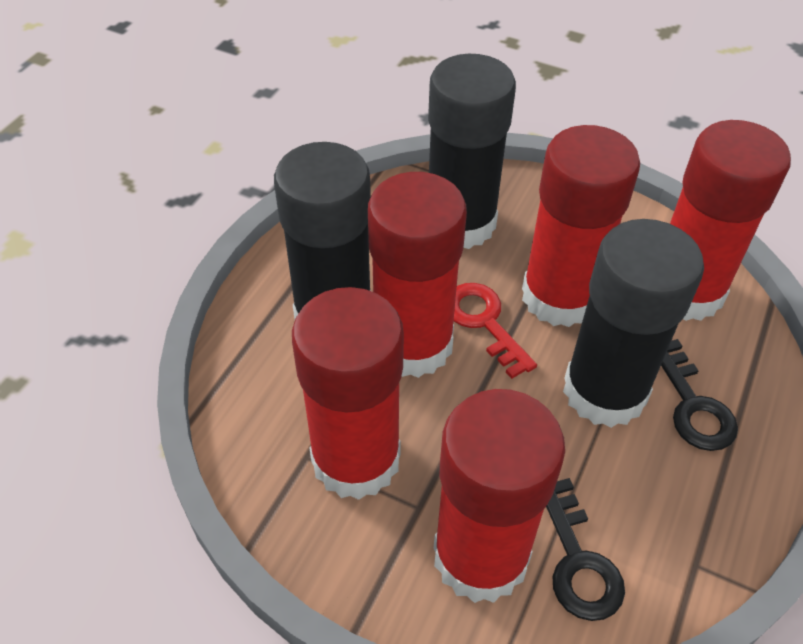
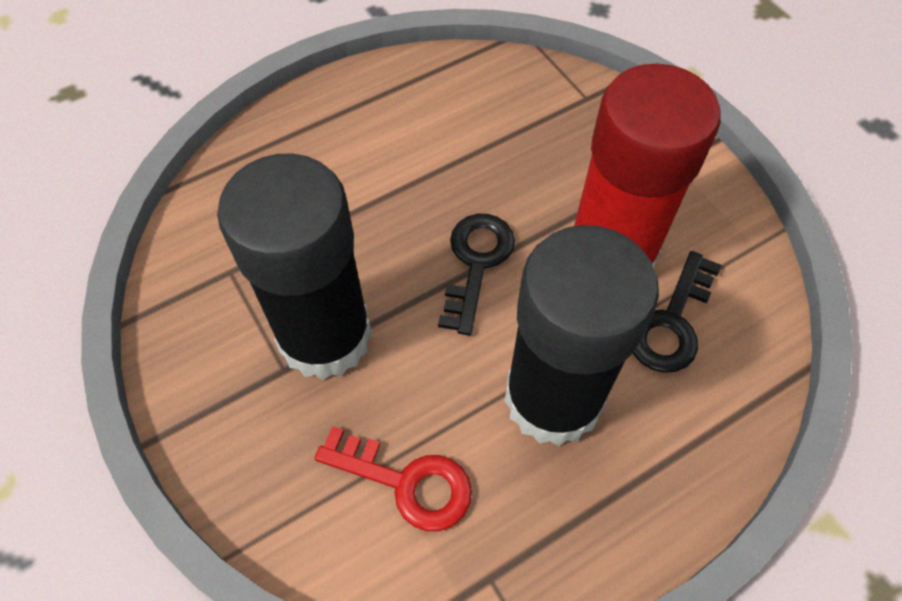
black glue stick: 3 -> 2
red glue stick: 5 -> 1

